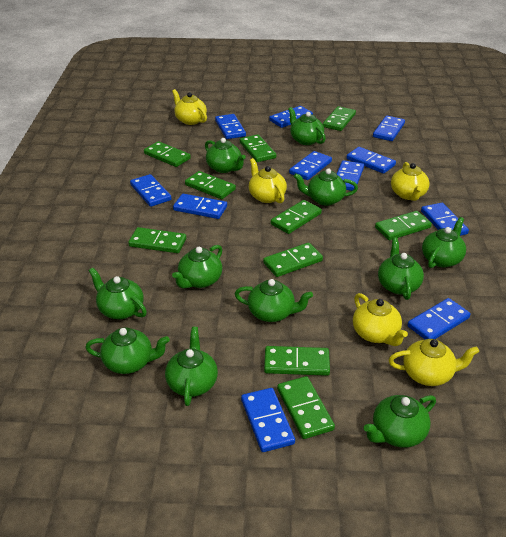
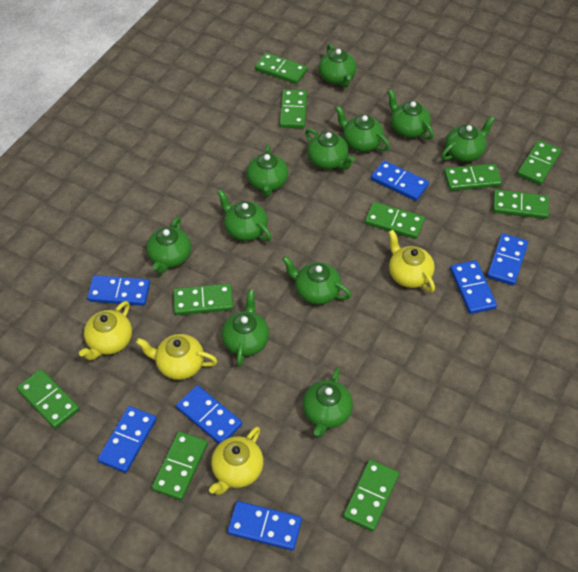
blue domino: 11 -> 7
yellow teapot: 5 -> 4

